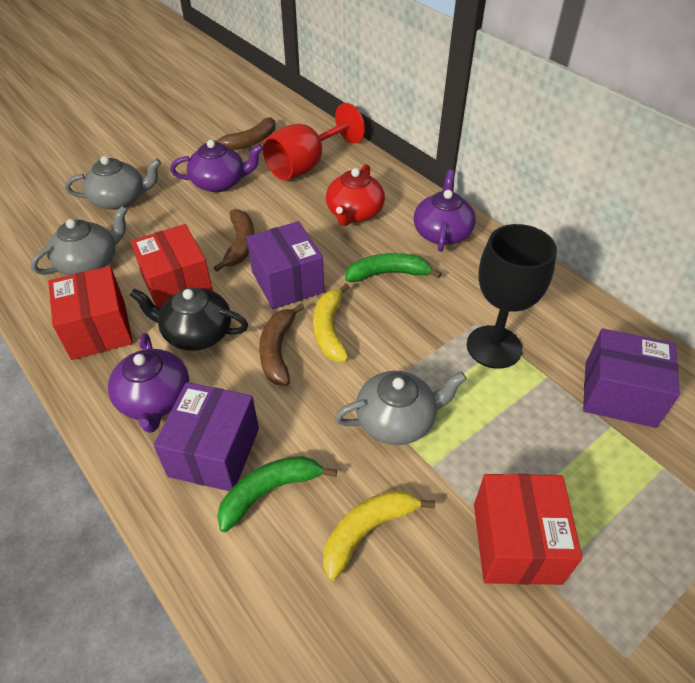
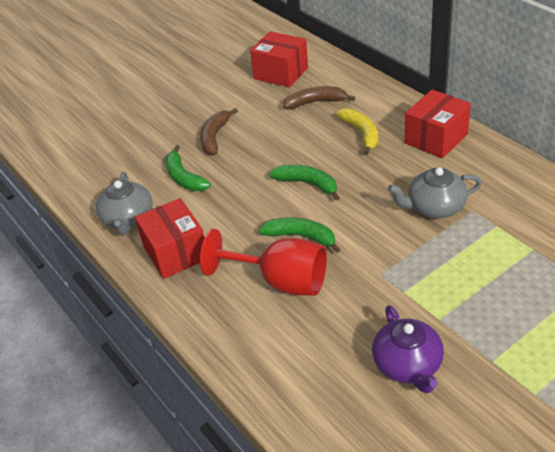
black goblet: 1 -> 0
black teapot: 1 -> 0
brown banana: 3 -> 2
green banana: 2 -> 3
grey teapot: 3 -> 2
purple box: 3 -> 0
purple teapot: 3 -> 1
red teapot: 1 -> 0
yellow banana: 2 -> 1

